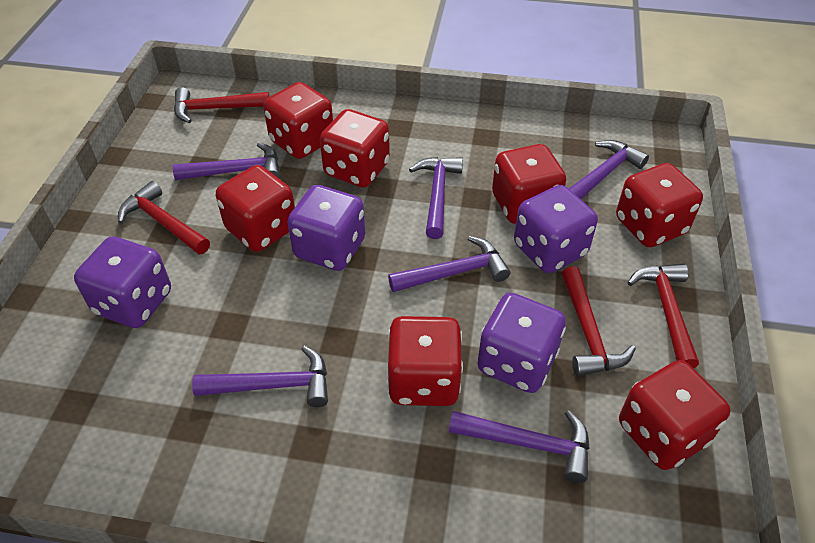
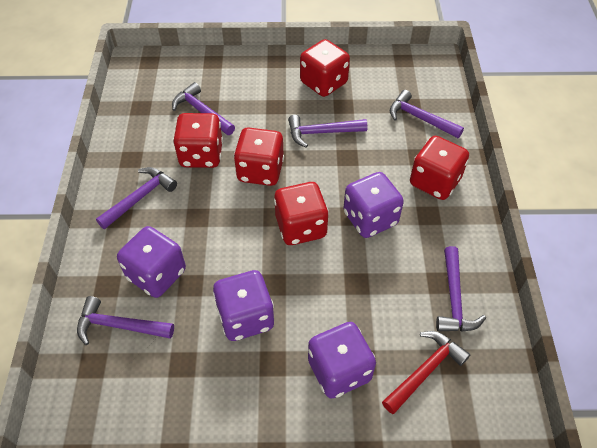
red dice: 7 -> 5
red hammer: 4 -> 1

